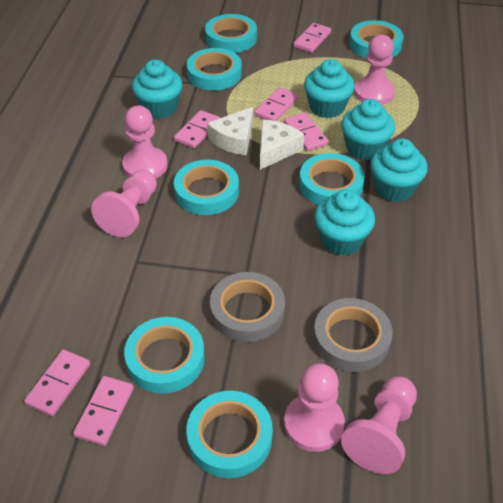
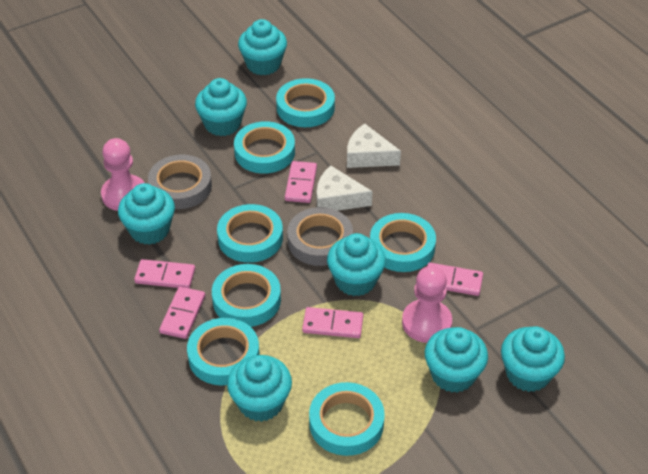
pink domino: 6 -> 5
pink pawn: 5 -> 2
turquoise cupcake: 5 -> 7

